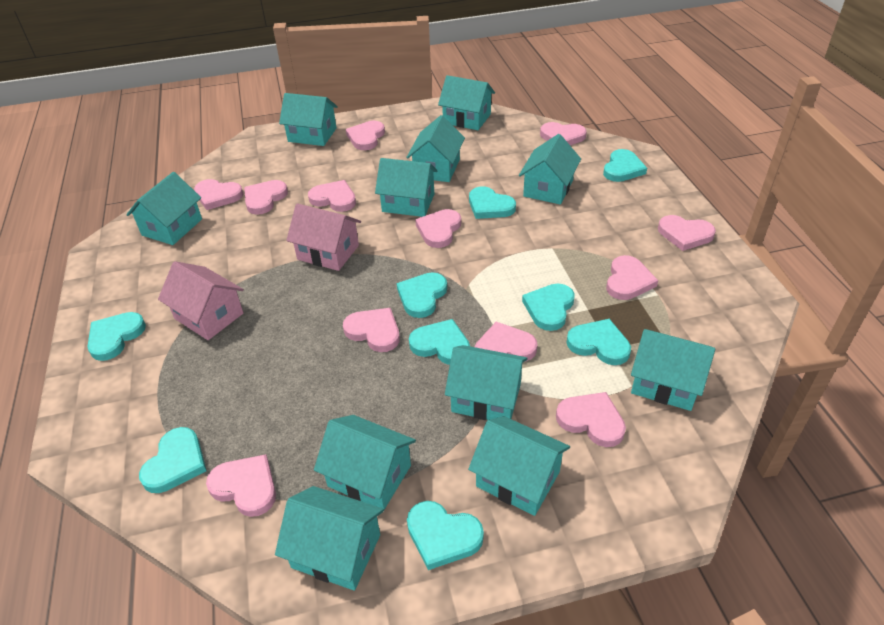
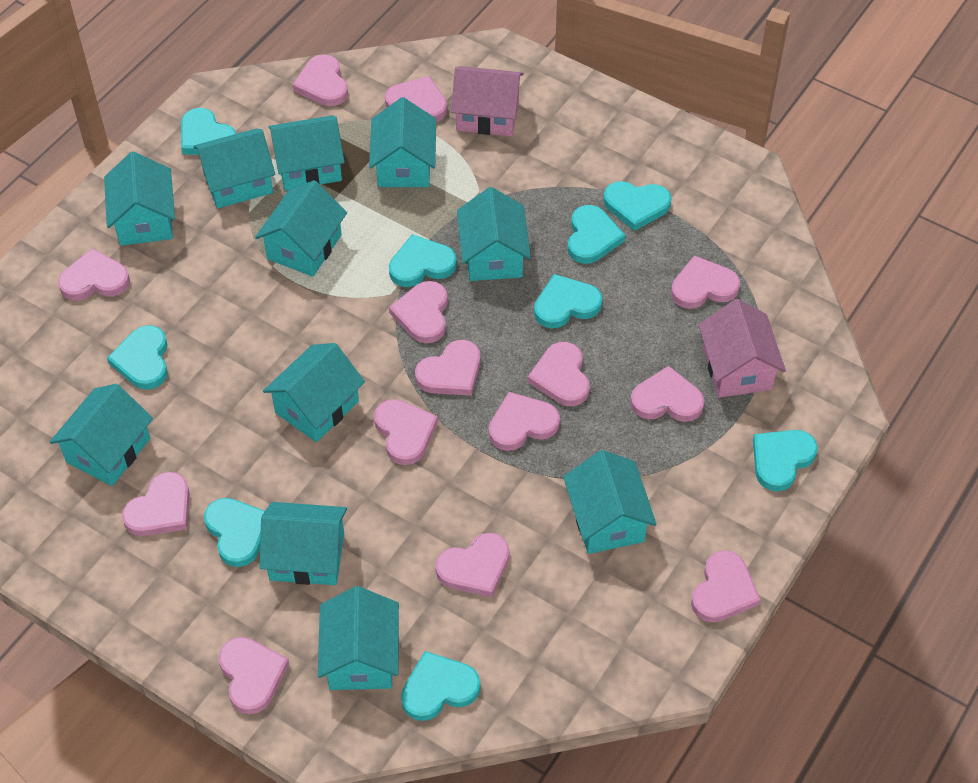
pink heart: 12 -> 14

